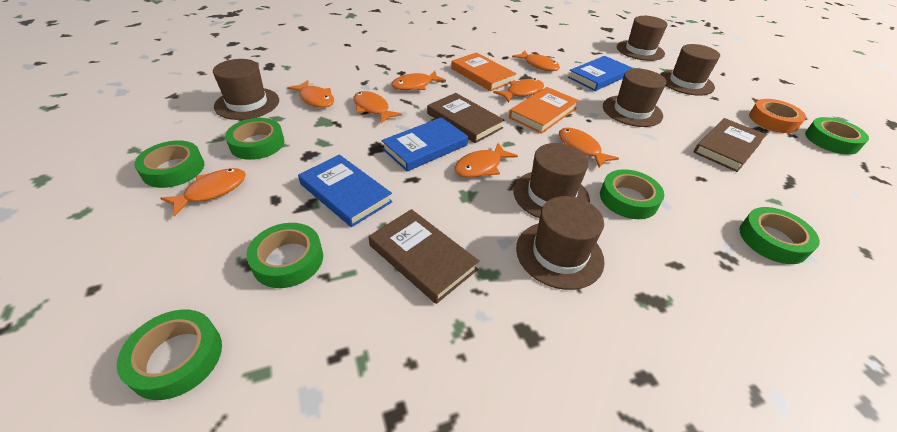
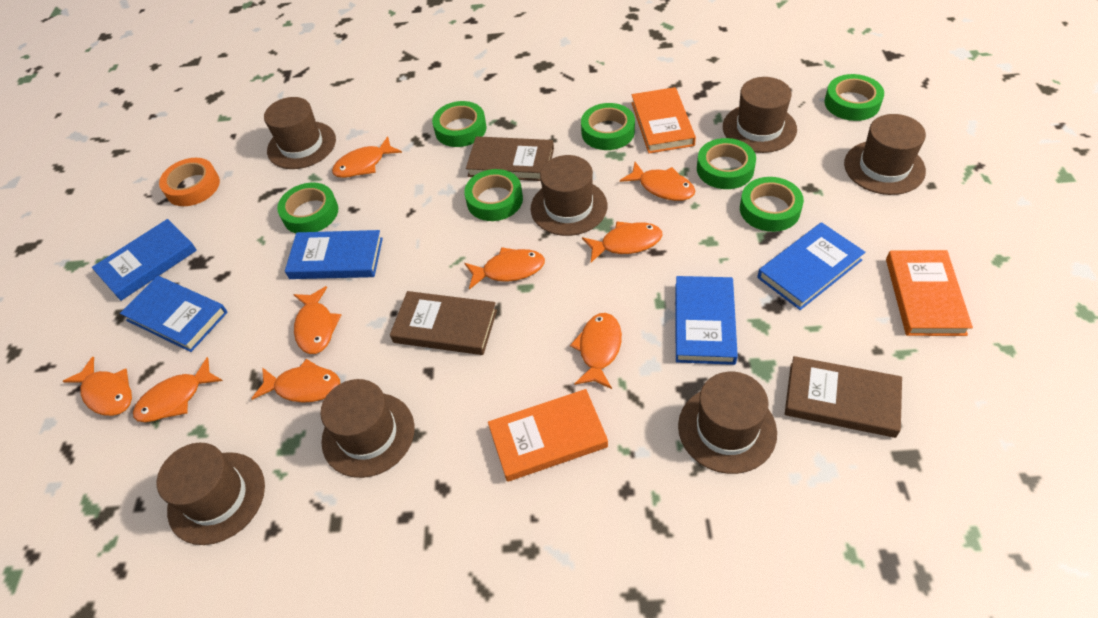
blue book: 3 -> 5
brown hat: 6 -> 7
orange book: 2 -> 3
orange fish: 8 -> 9

